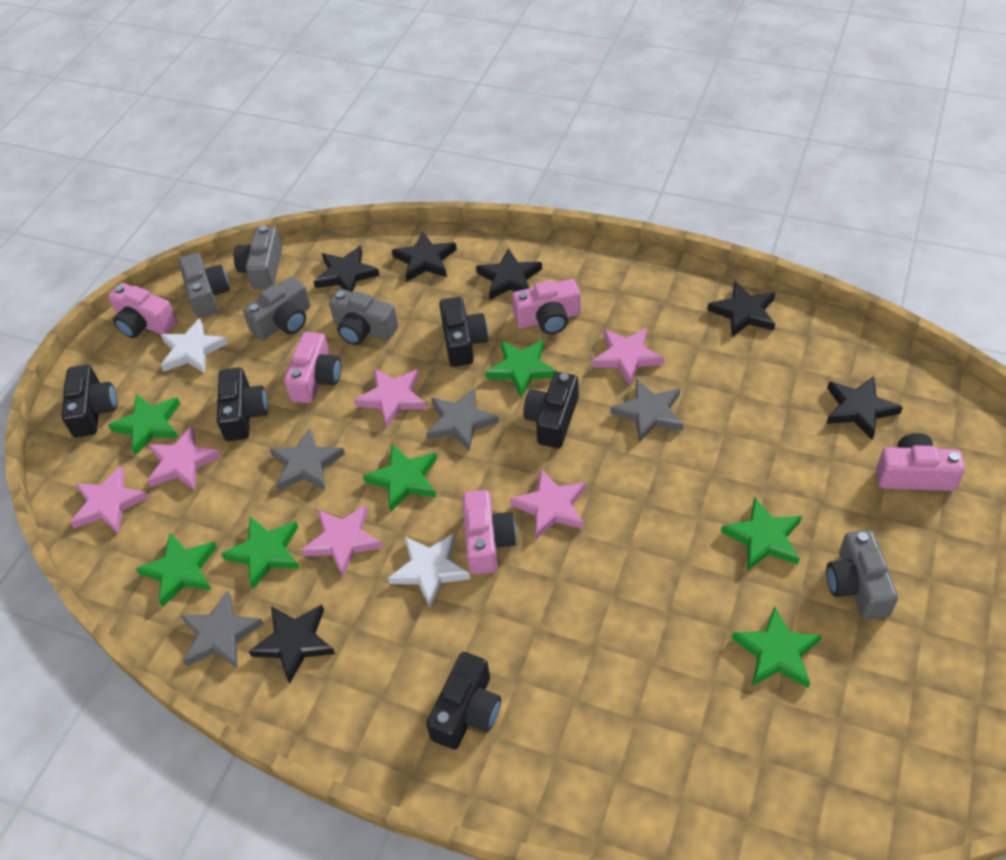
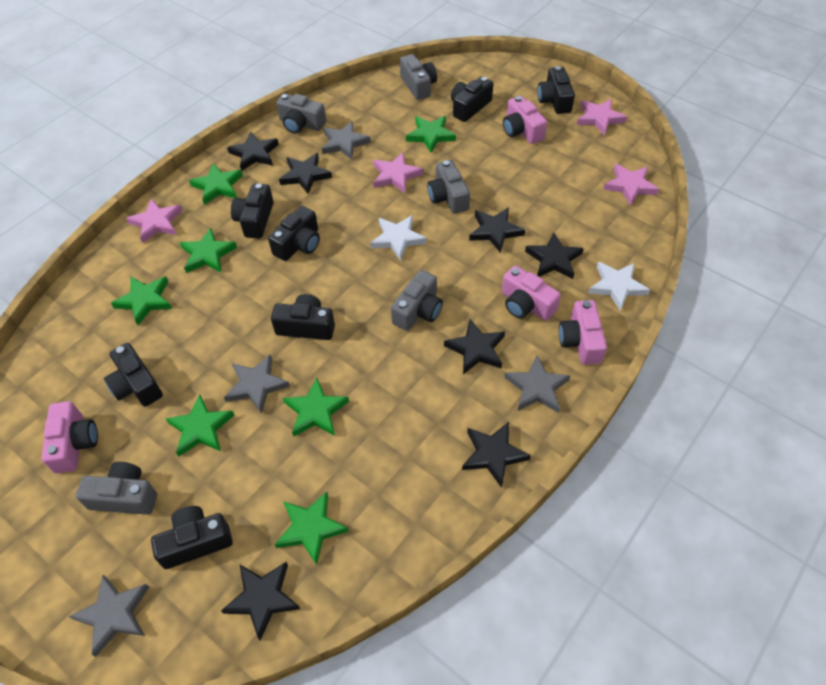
black camera: 5 -> 7
black star: 6 -> 7
pink camera: 5 -> 4
pink star: 6 -> 4

